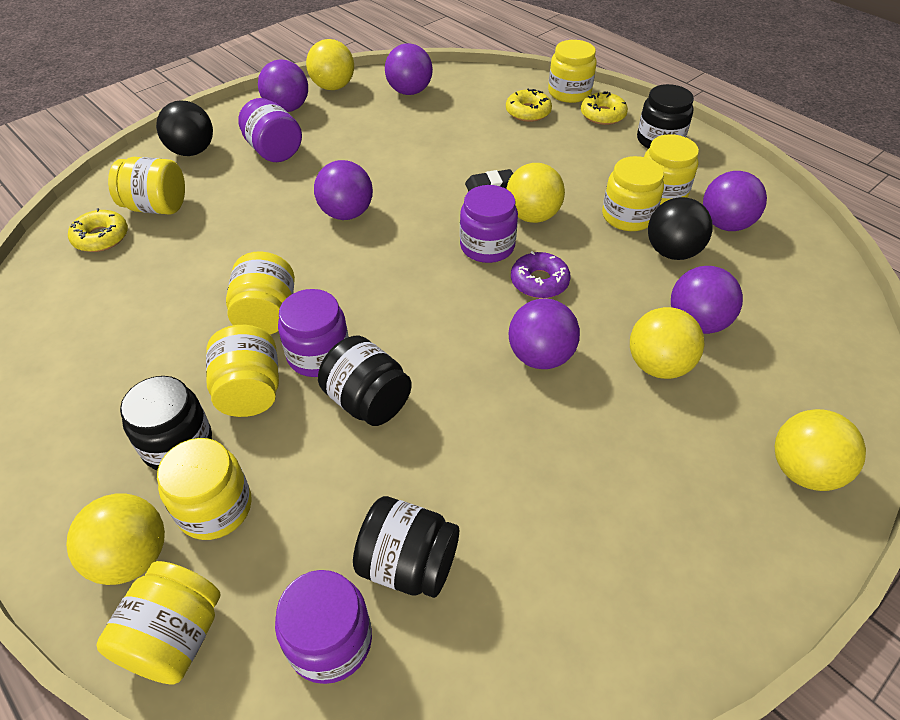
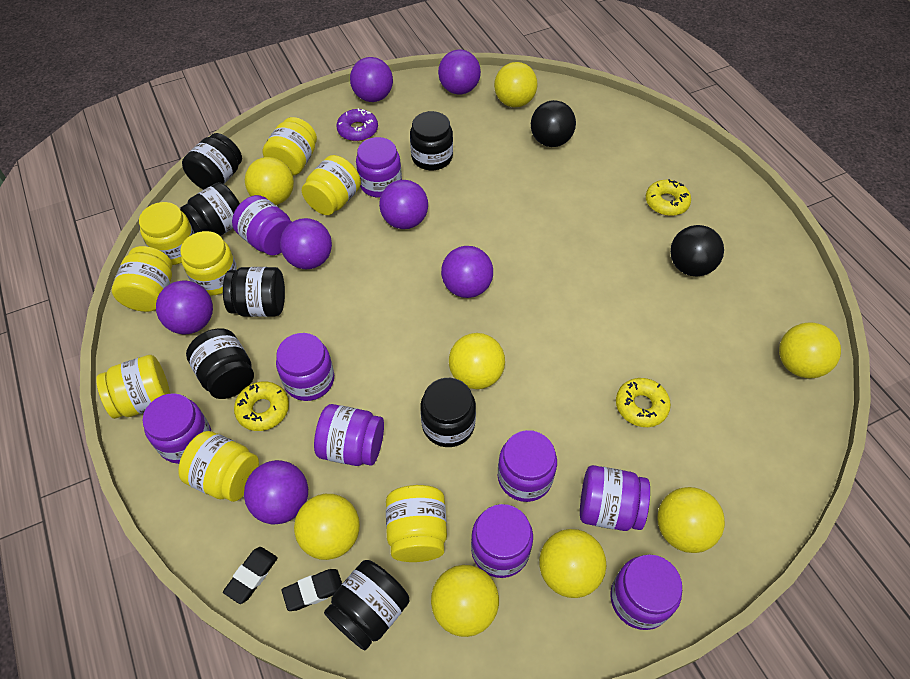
black eraser: 1 -> 2
black jar: 4 -> 7
purple ball: 6 -> 7
purple jar: 4 -> 9
yellow ball: 5 -> 8

